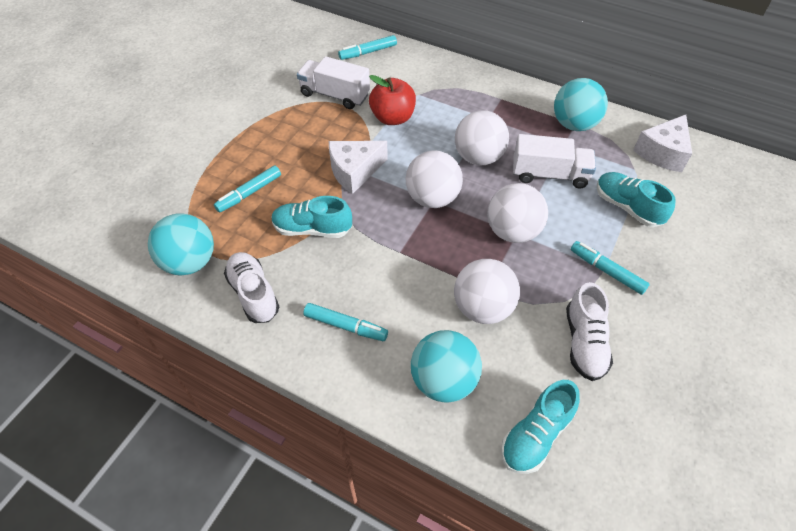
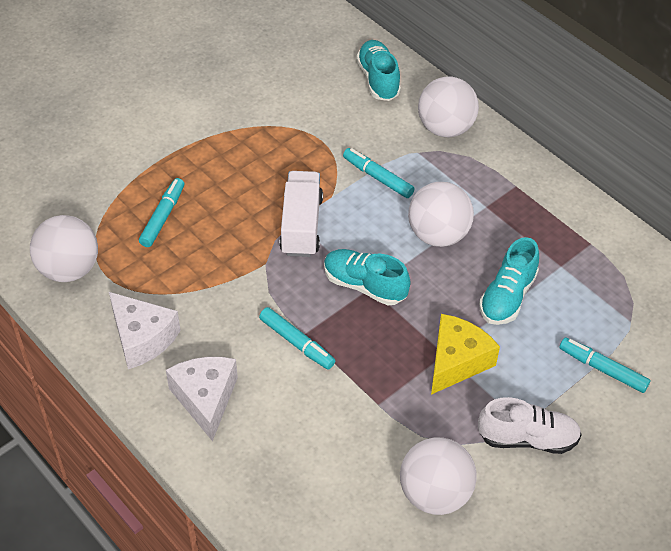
red apple: 1 -> 0
turquoise ball: 3 -> 0
white shoe: 2 -> 1
white truck: 2 -> 1
yellow cheese: 0 -> 1

